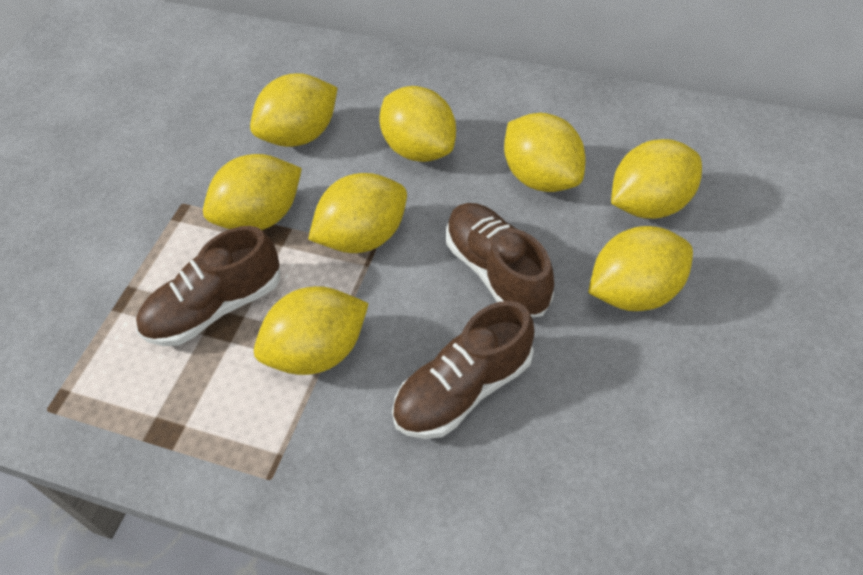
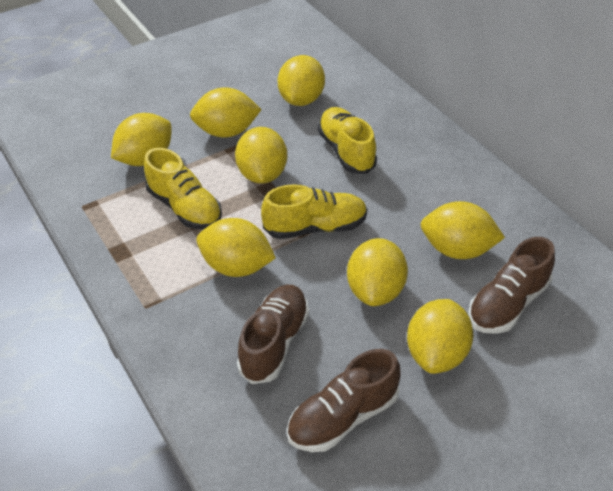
yellow shoe: 0 -> 3

